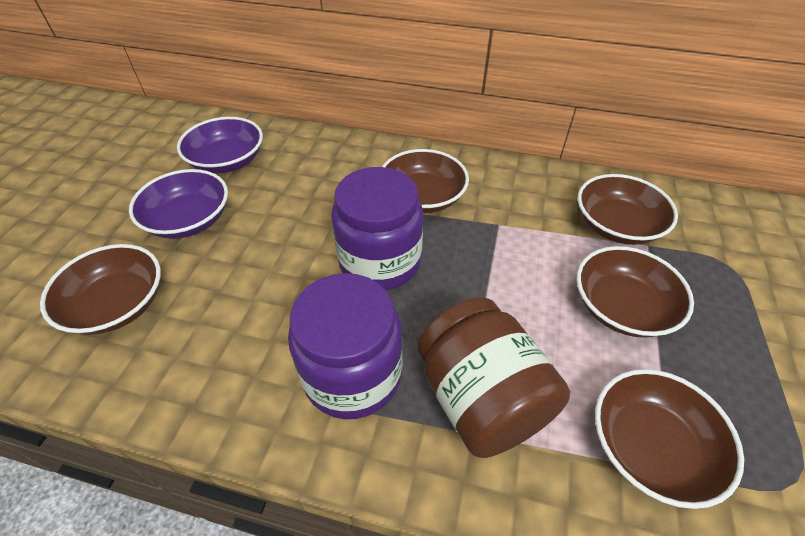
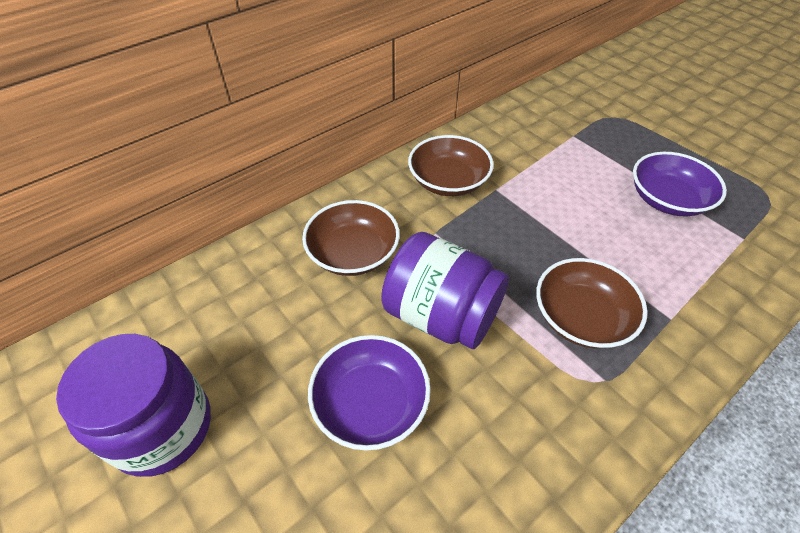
brown bowl: 5 -> 3
brown jar: 1 -> 0

